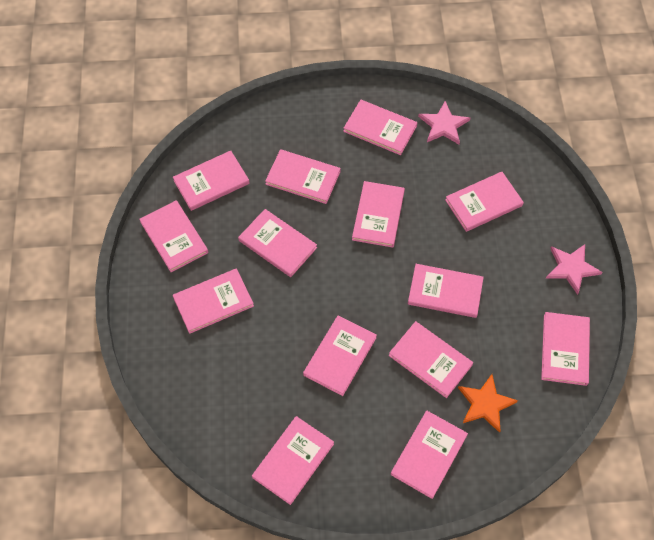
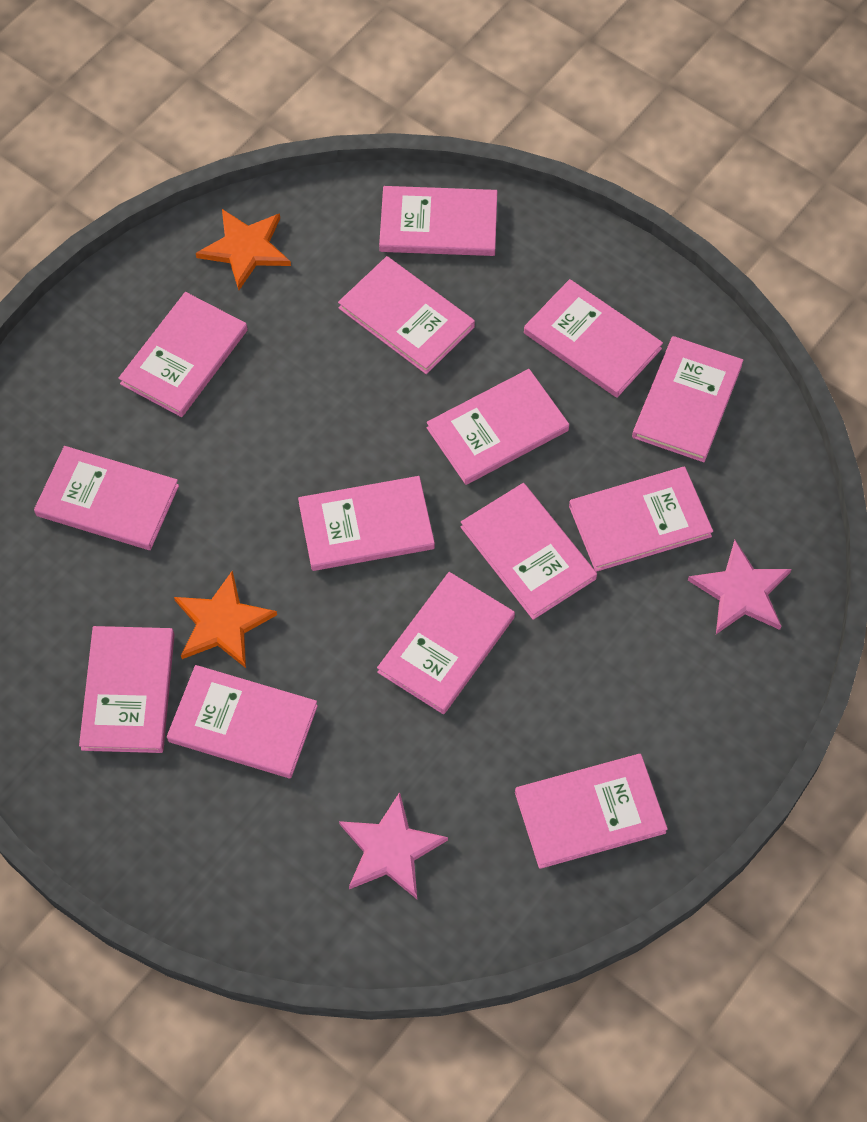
orange star: 1 -> 2

